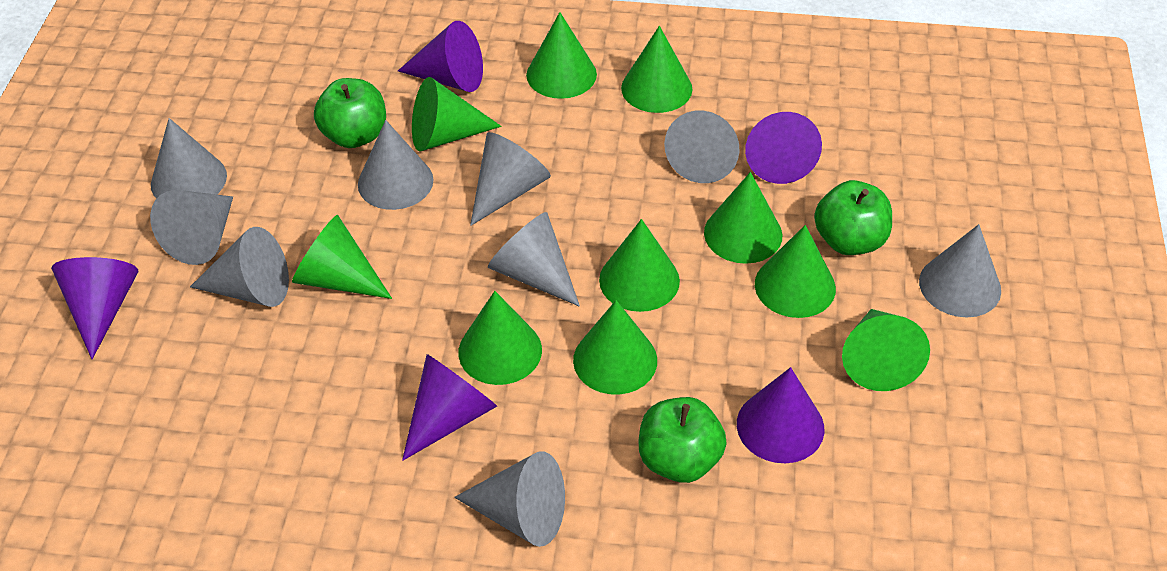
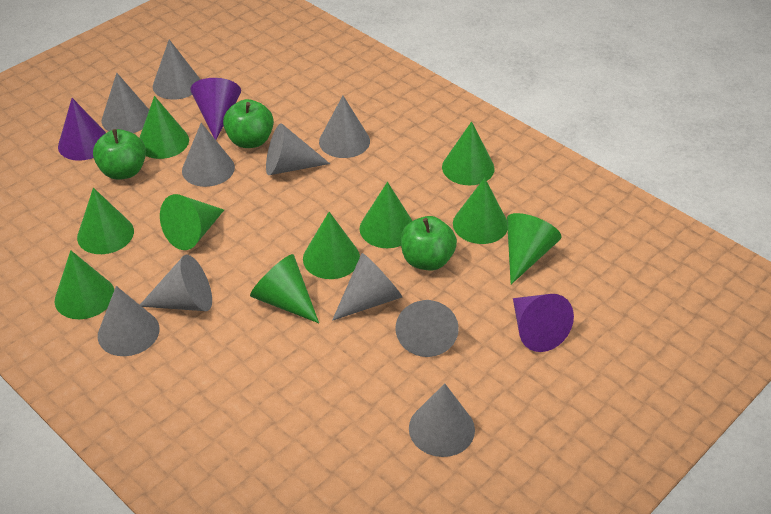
grey cone: 9 -> 10
purple cone: 5 -> 3

